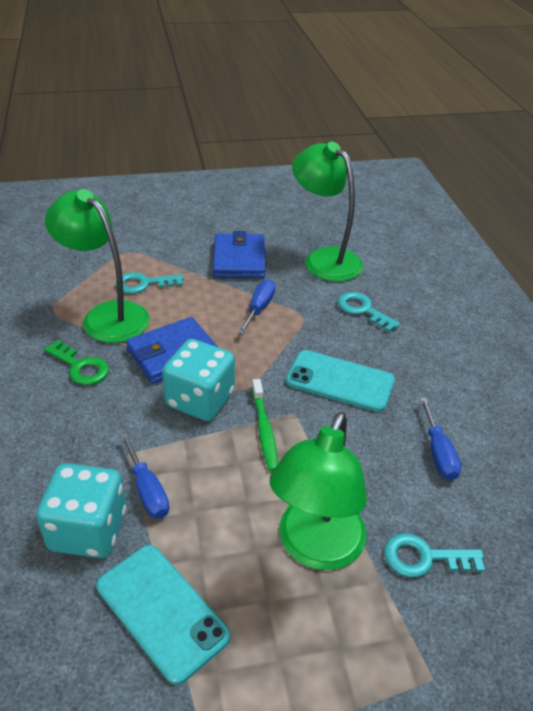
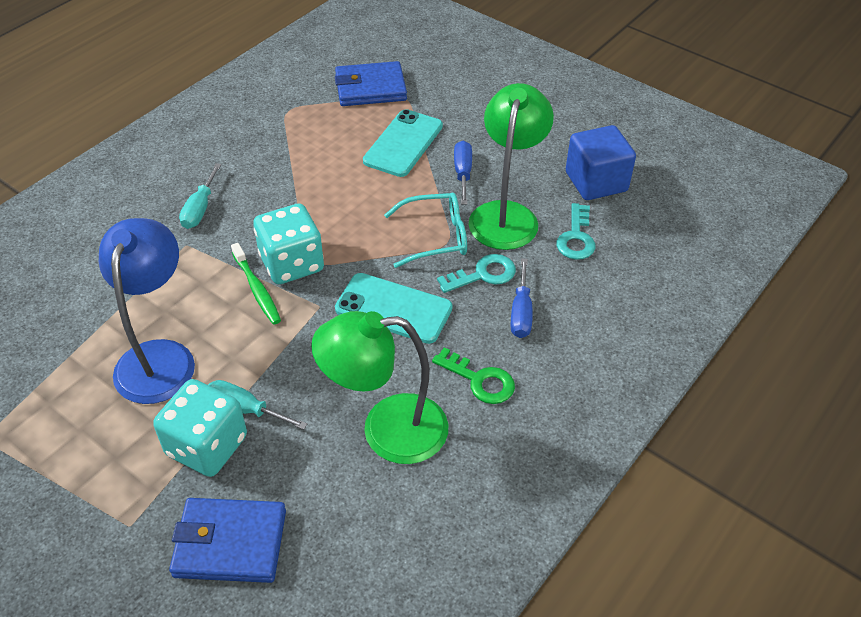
blue cube: 0 -> 1
blue lamp: 0 -> 1
blue screwdriver: 3 -> 2
green lamp: 3 -> 2
turquoise glasses: 0 -> 1
turquoise key: 3 -> 2
turquoise screwdriver: 0 -> 2

